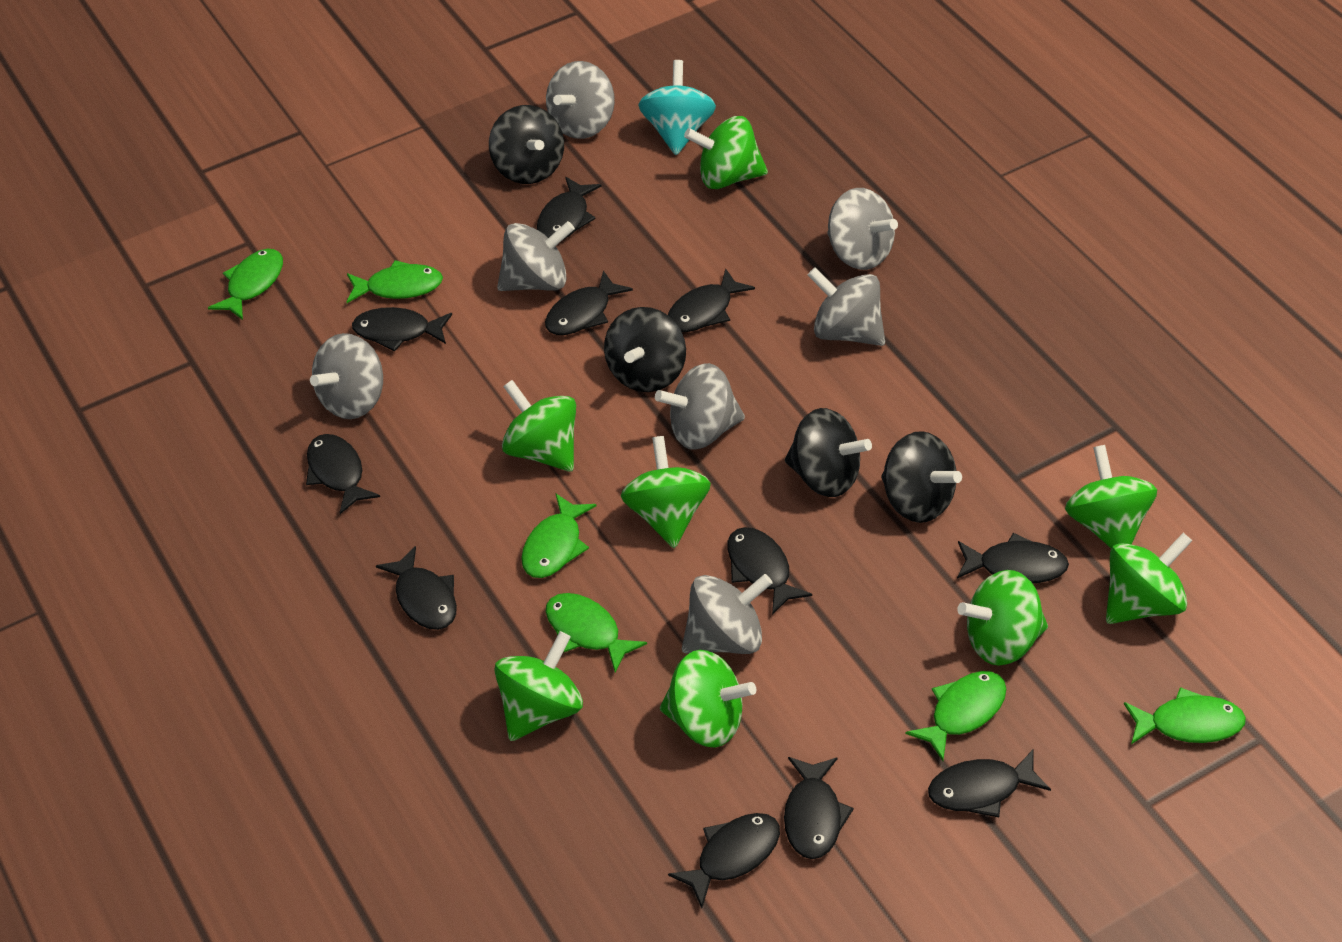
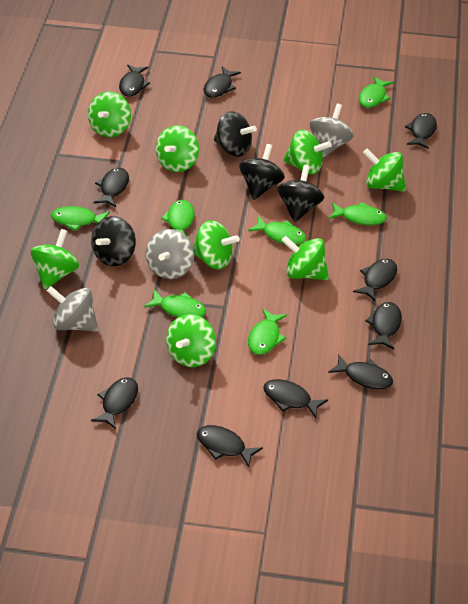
black fish: 11 -> 10
green fish: 6 -> 7
grey spinning top: 7 -> 3
turquoise spinning top: 1 -> 0

